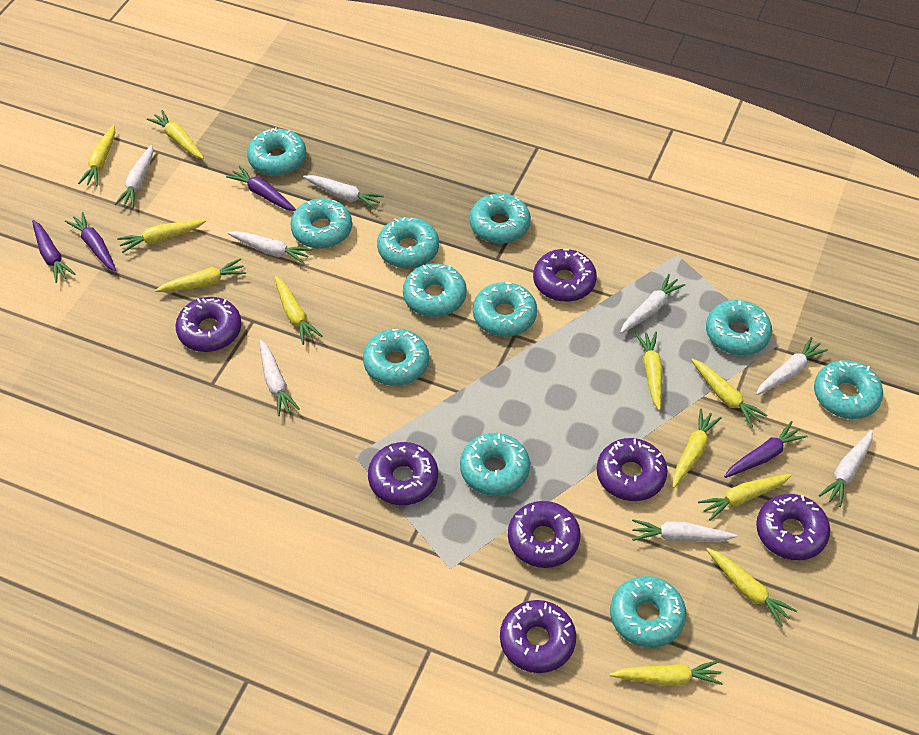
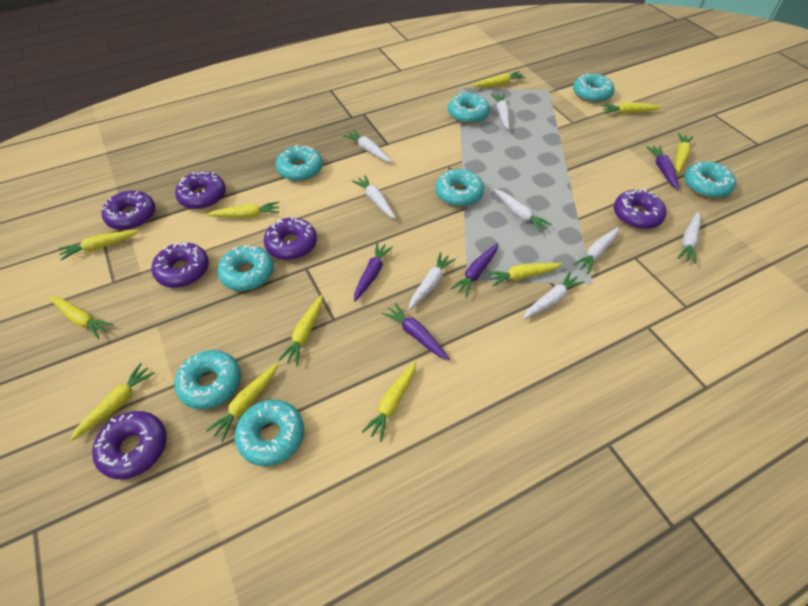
purple donut: 7 -> 6
turquoise donut: 11 -> 8

